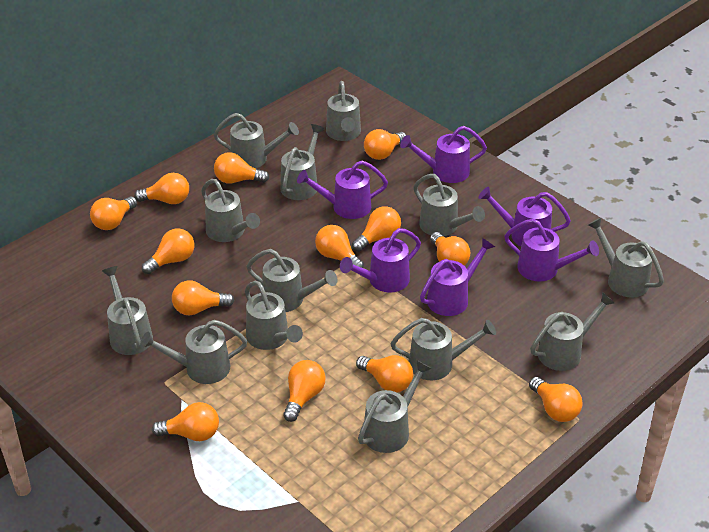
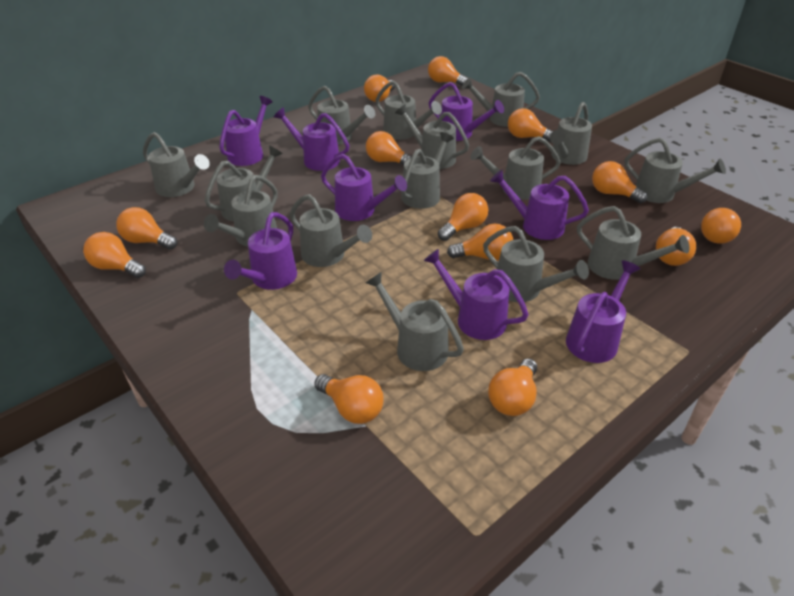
grey watering can: 13 -> 15
purple watering can: 6 -> 8

